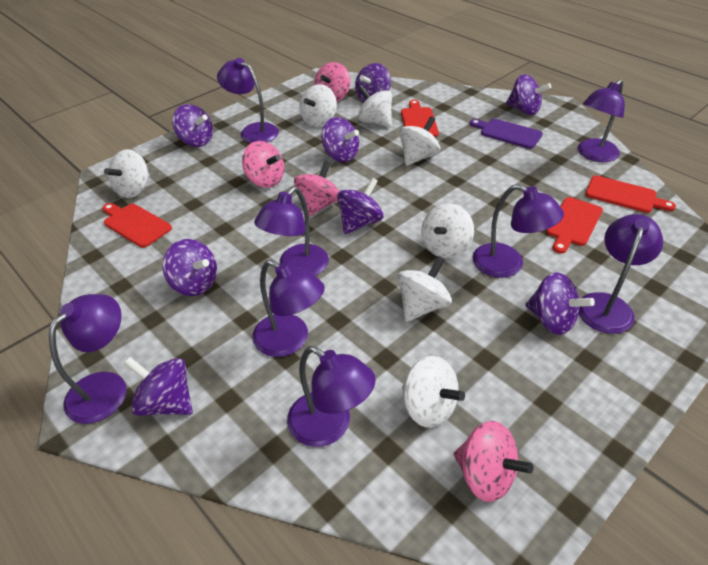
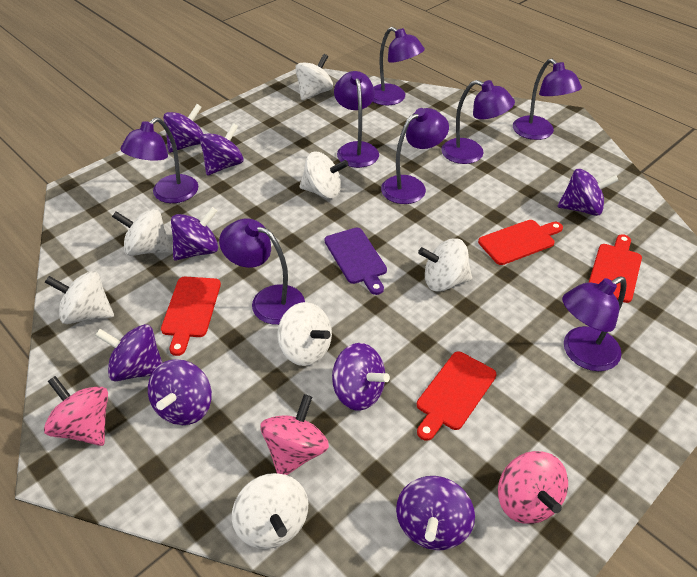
pink spinning top: 4 -> 3

